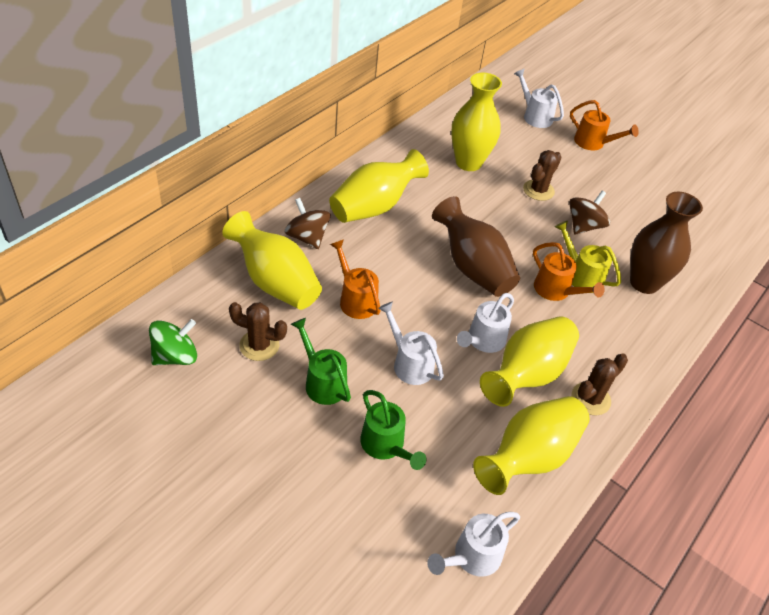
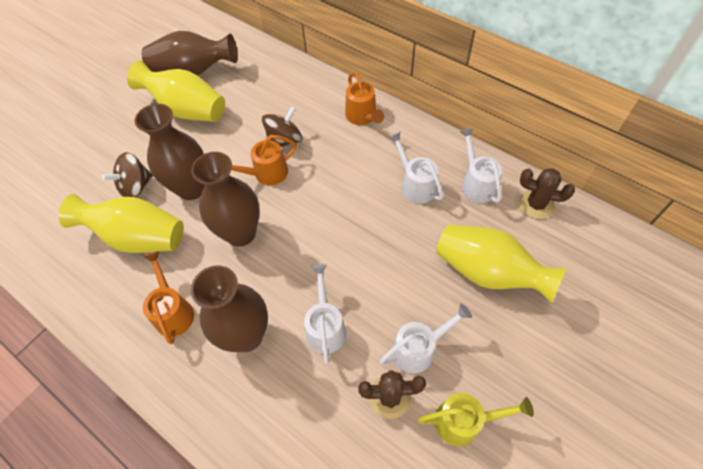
brown cactus: 3 -> 2
brown vase: 2 -> 4
green spinning top: 1 -> 0
green watering can: 2 -> 0
yellow vase: 5 -> 3

